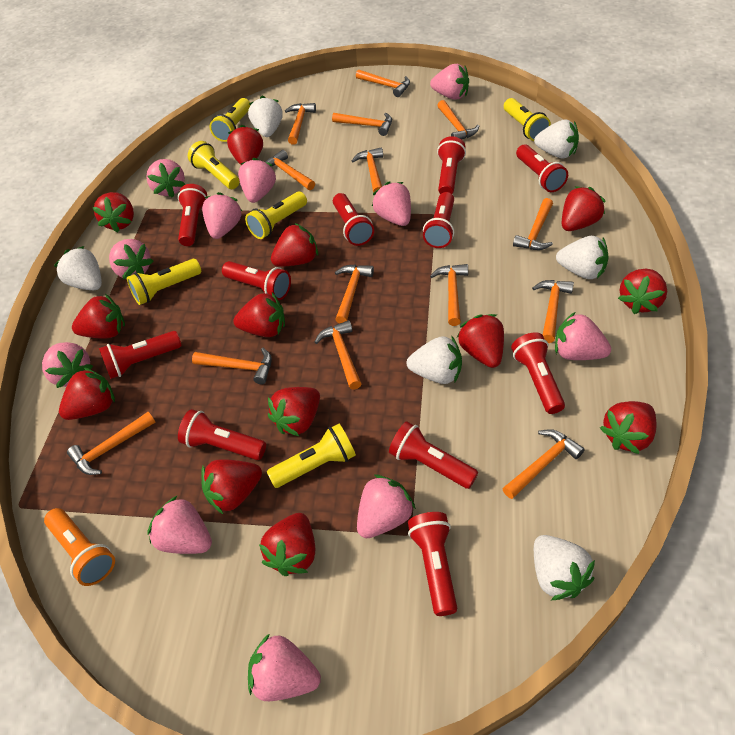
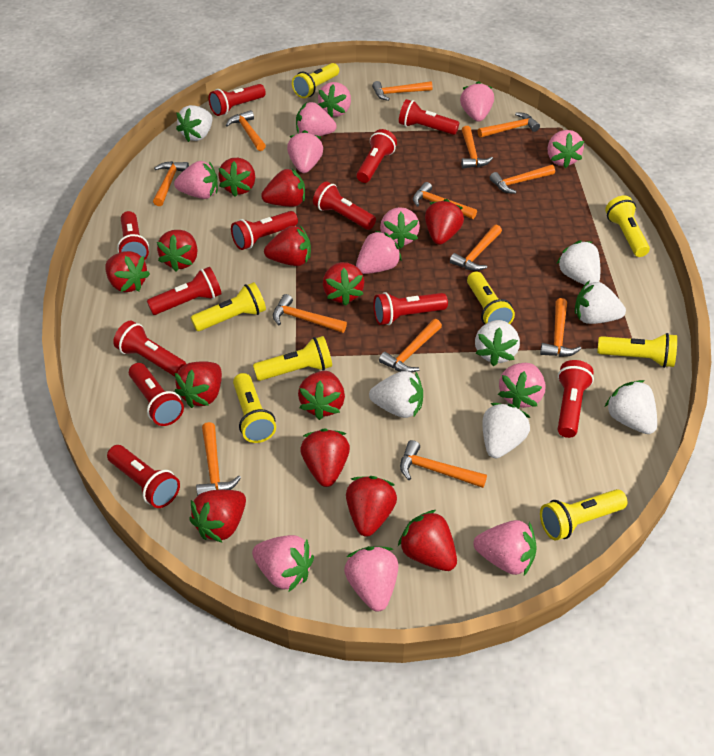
orange flashlight: 1 -> 0
orange hammer: 14 -> 13
pink strawberry: 11 -> 12
red flashlight: 11 -> 12
white strawberry: 6 -> 7
yellow flashlight: 6 -> 8

